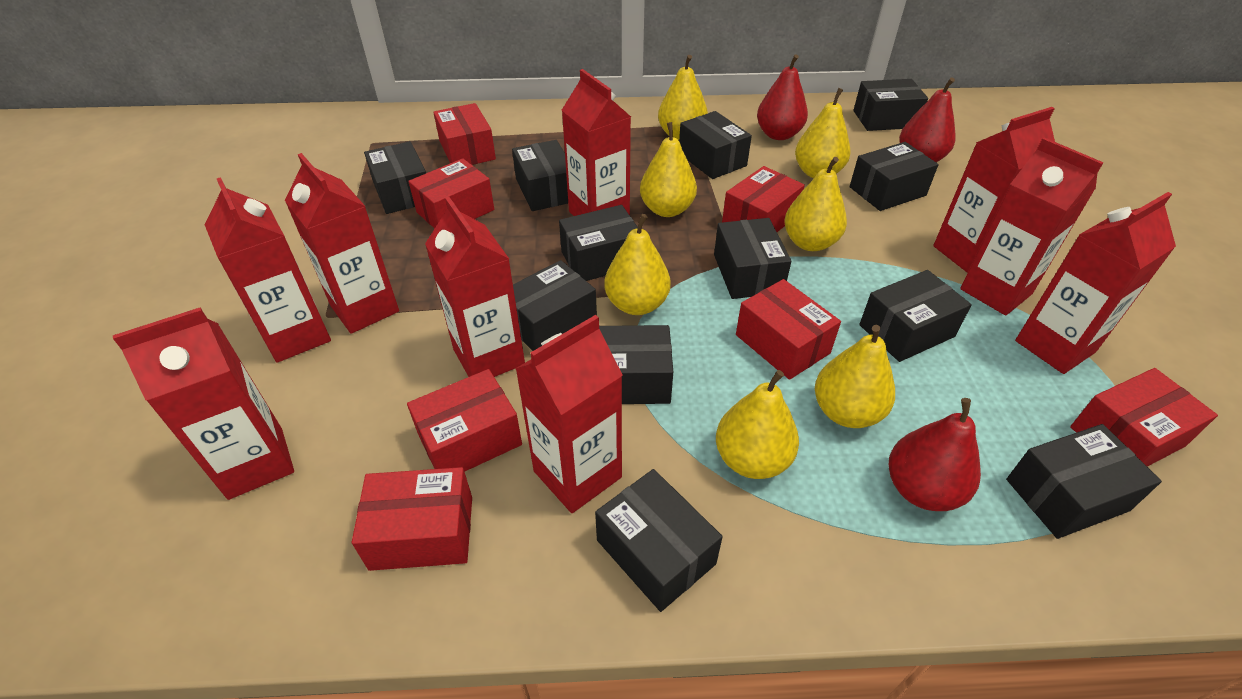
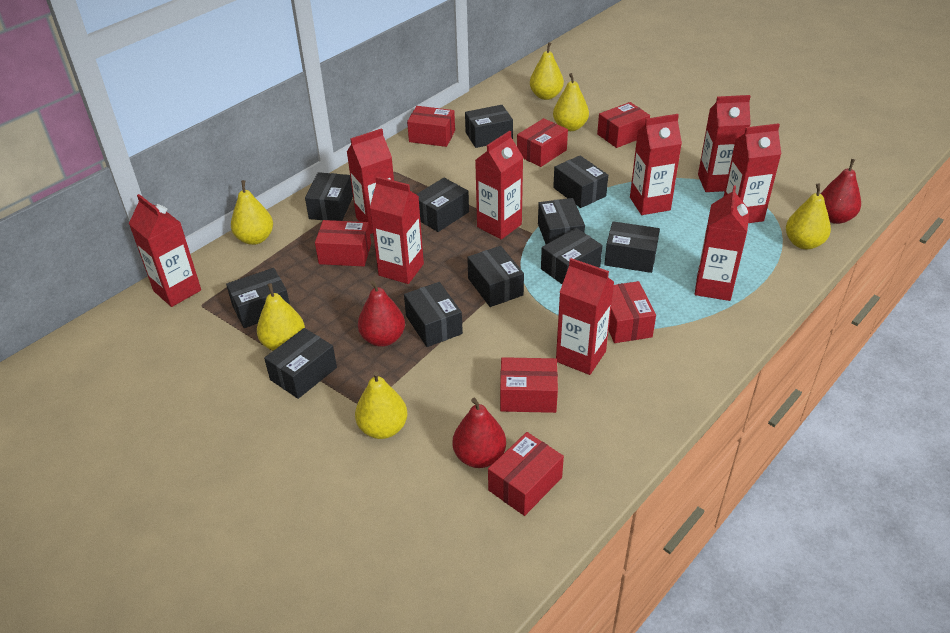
black box: 12 -> 11
yellow pear: 7 -> 6

